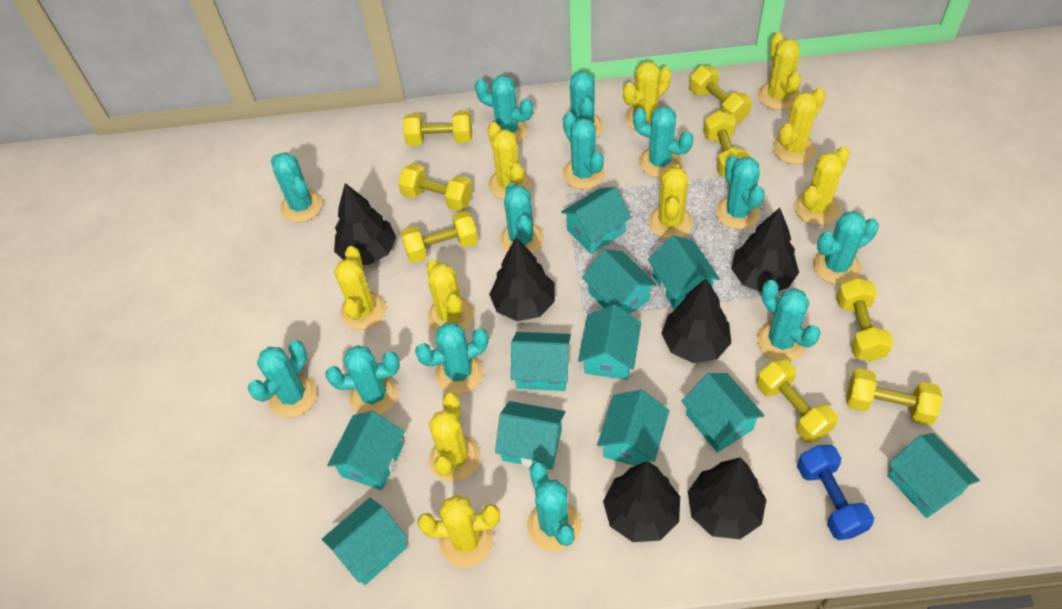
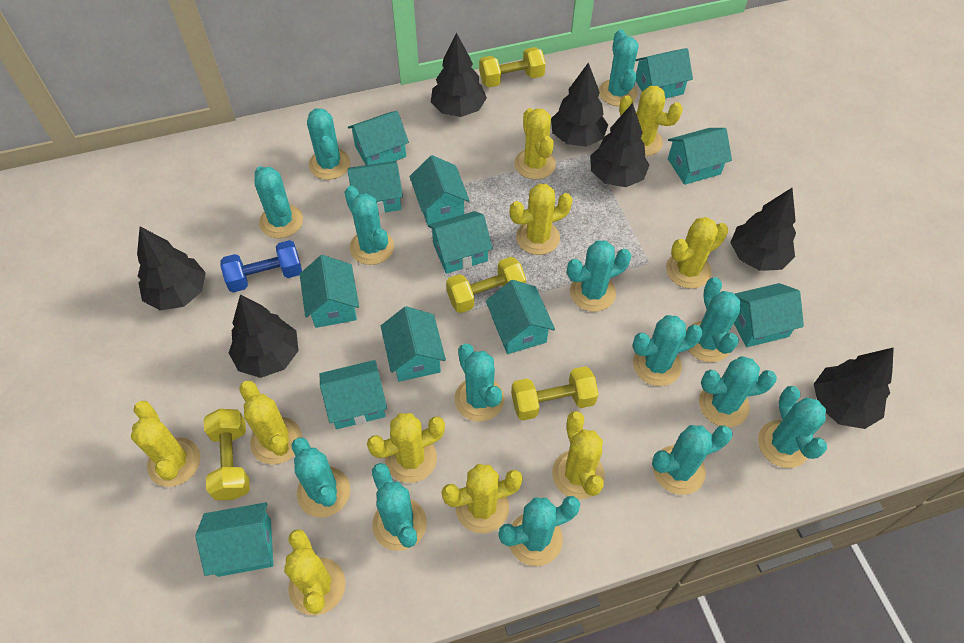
black tree: 6 -> 7
turquoise cactus: 13 -> 14
turquoise house: 11 -> 12
yellow dumbbell: 8 -> 4

